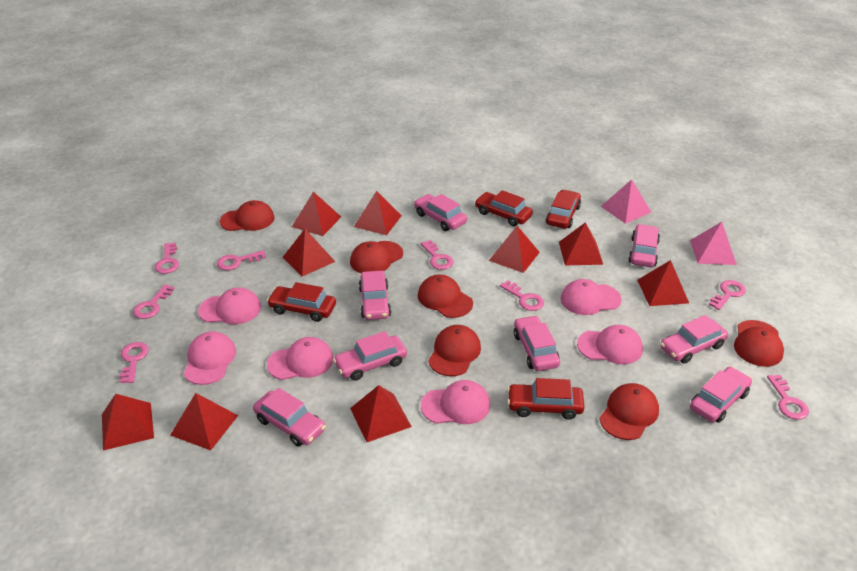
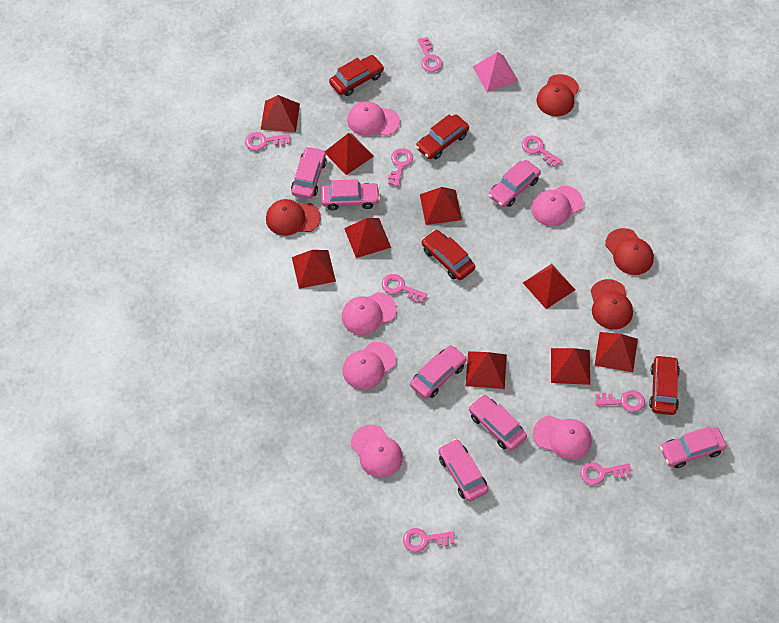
pink car: 8 -> 7
pink pyramid: 2 -> 1
red cap: 6 -> 4

